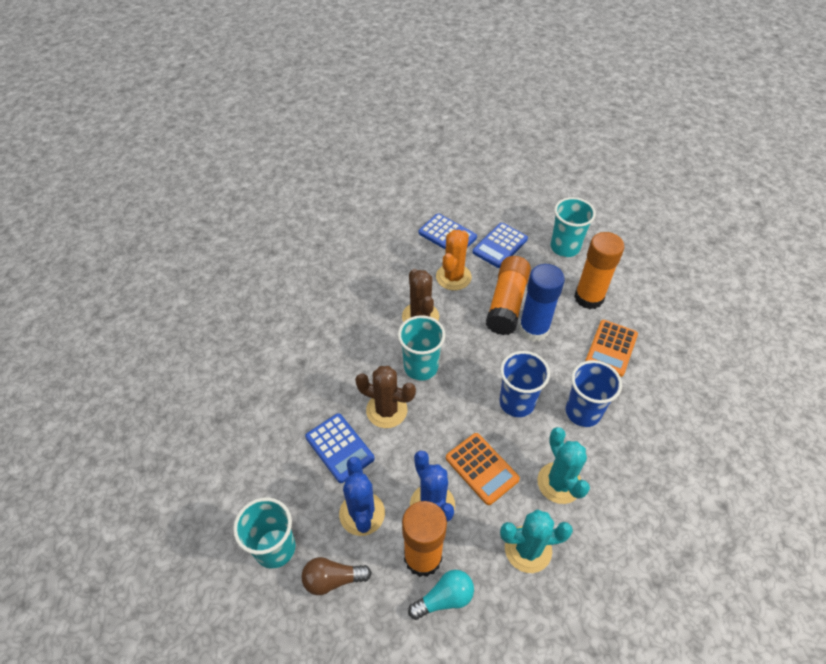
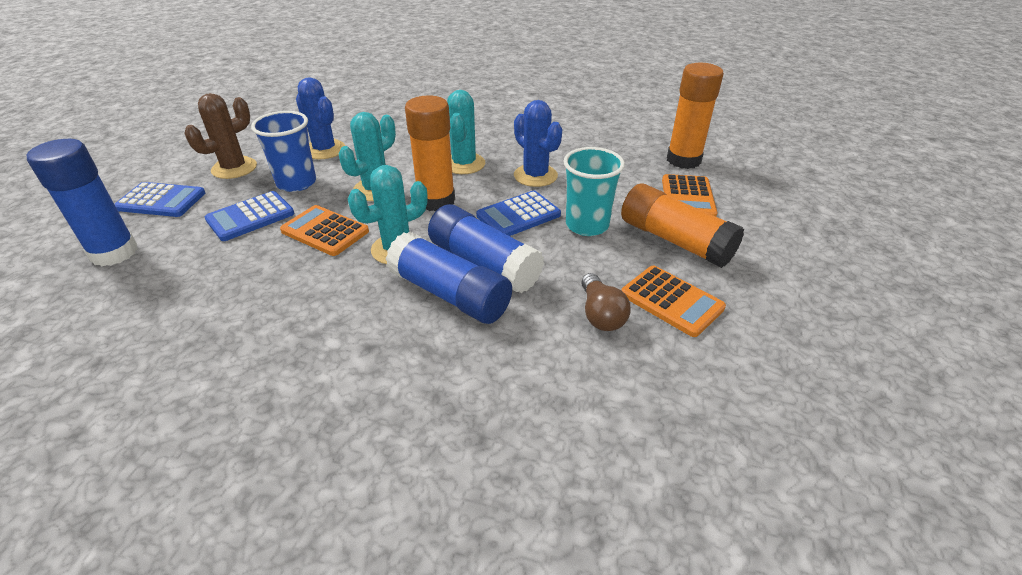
blue cup: 2 -> 1
blue glue stick: 1 -> 3
brown cactus: 2 -> 1
orange cactus: 1 -> 0
orange calculator: 2 -> 3
turquoise cactus: 2 -> 3
turquoise cup: 3 -> 1
turquoise light bulb: 1 -> 0

